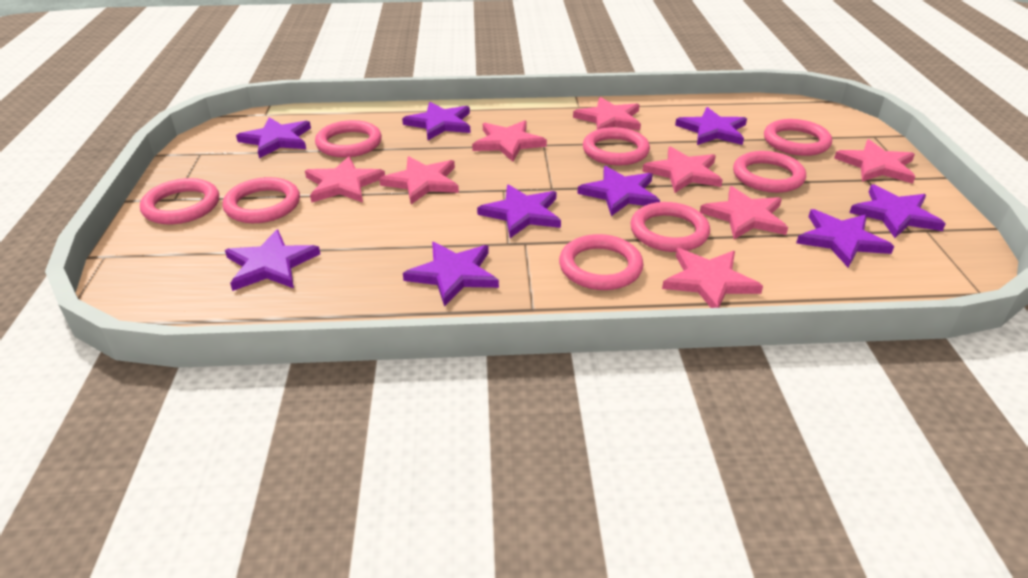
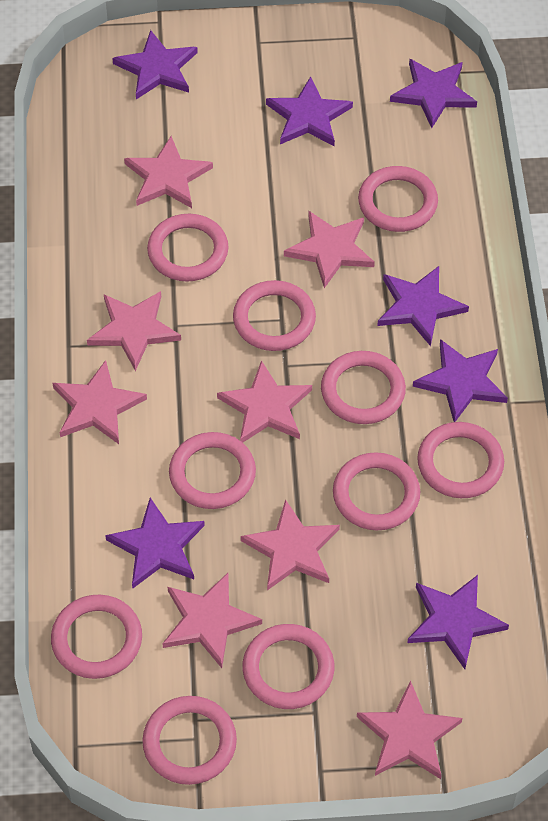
pink ring: 8 -> 10
purple star: 9 -> 7

